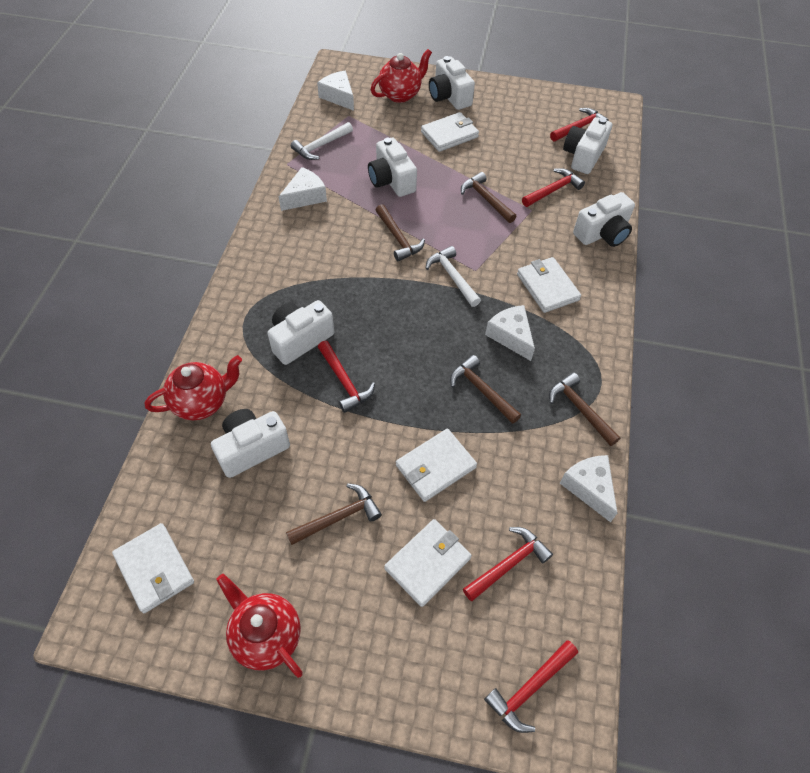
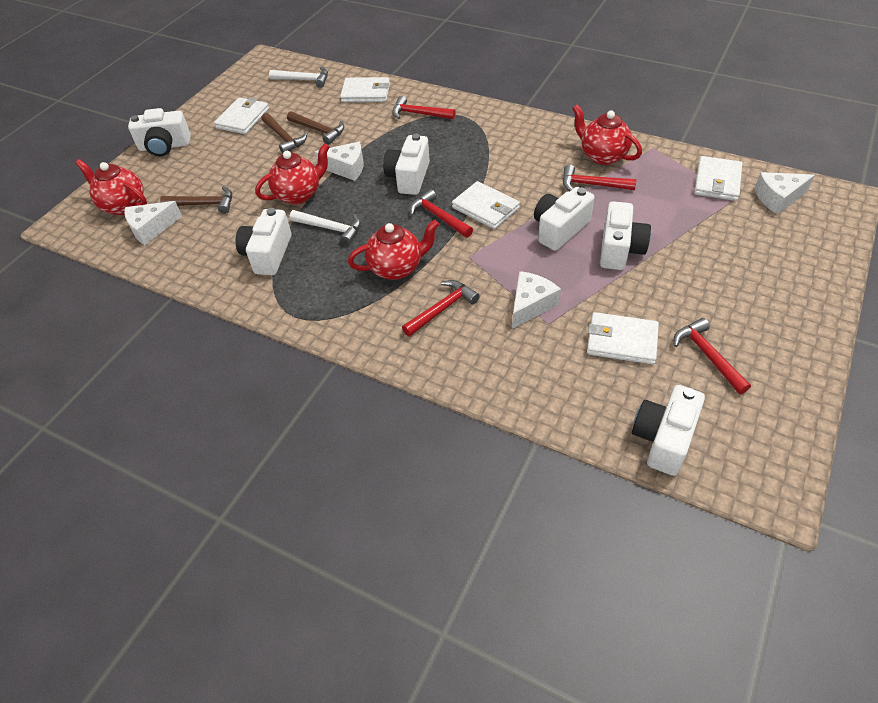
brown hammer: 5 -> 3
red teapot: 3 -> 4

